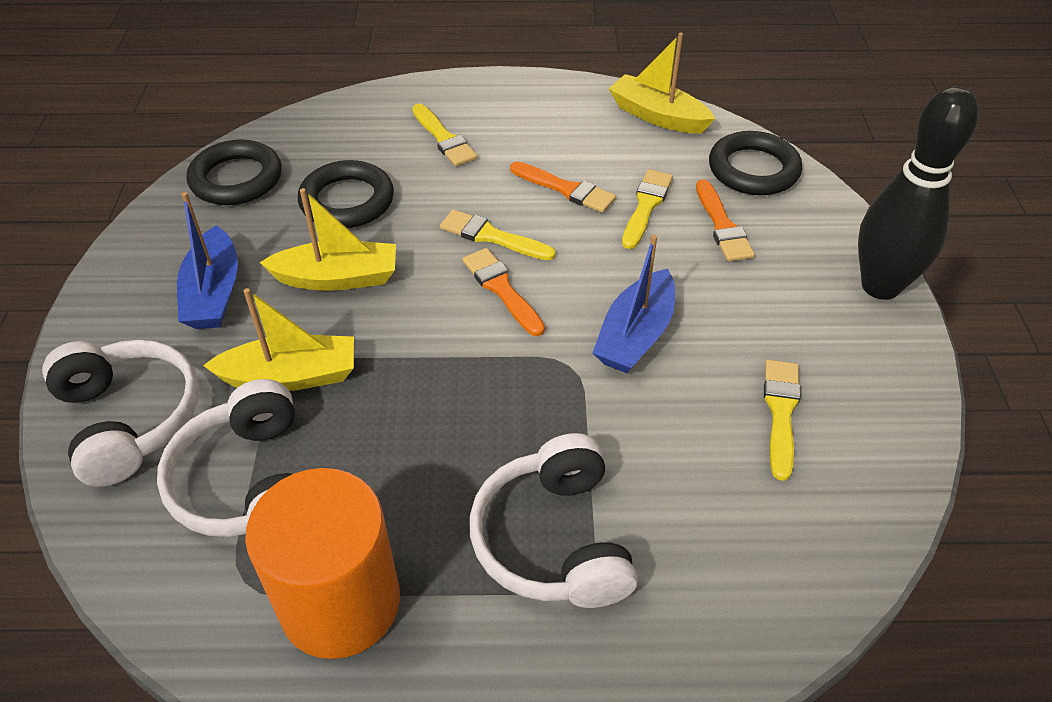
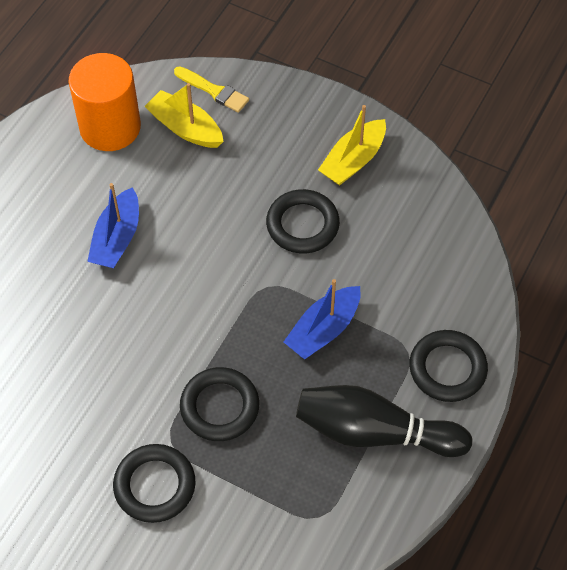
black ring: 3 -> 4
orange brush: 3 -> 0
white headphones: 3 -> 0
yellow boat: 3 -> 2
yellow brush: 4 -> 1

